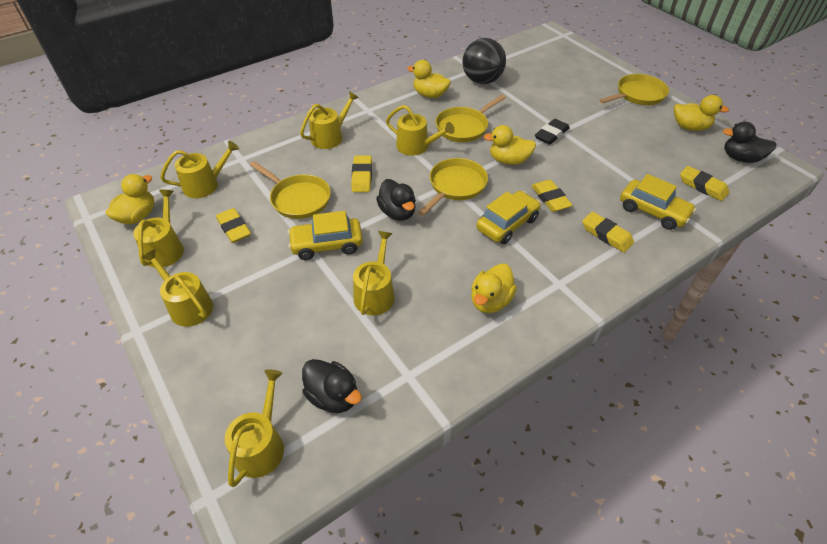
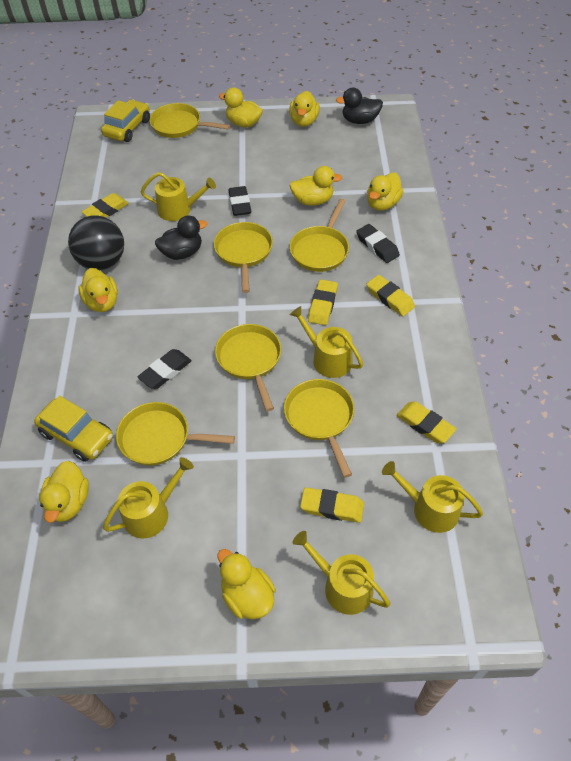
black duck: 3 -> 2
black eraser: 1 -> 3
yellow car: 3 -> 2
yellow duck: 5 -> 7
yellow pan: 4 -> 6
yellow watering can: 7 -> 5

